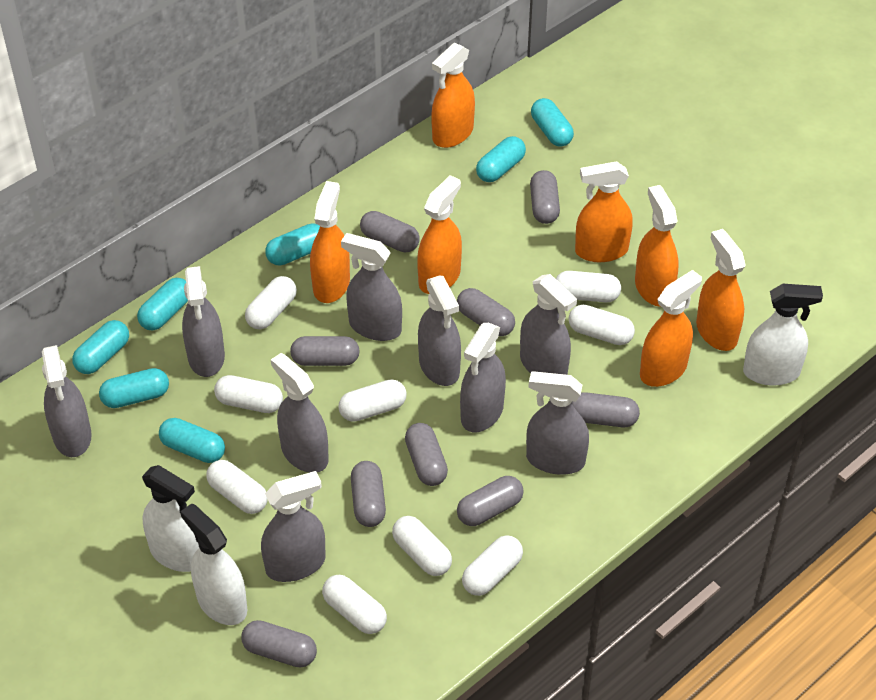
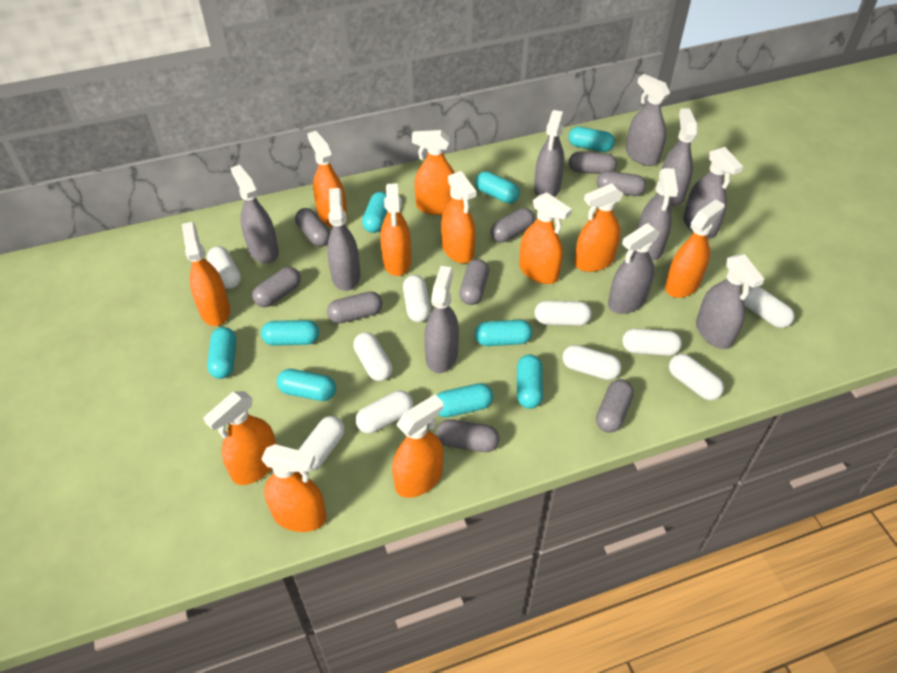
grey spray bottle: 9 -> 10
orange spray bottle: 7 -> 11
turquoise capsule: 7 -> 9
white capsule: 9 -> 10
white spray bottle: 3 -> 0

